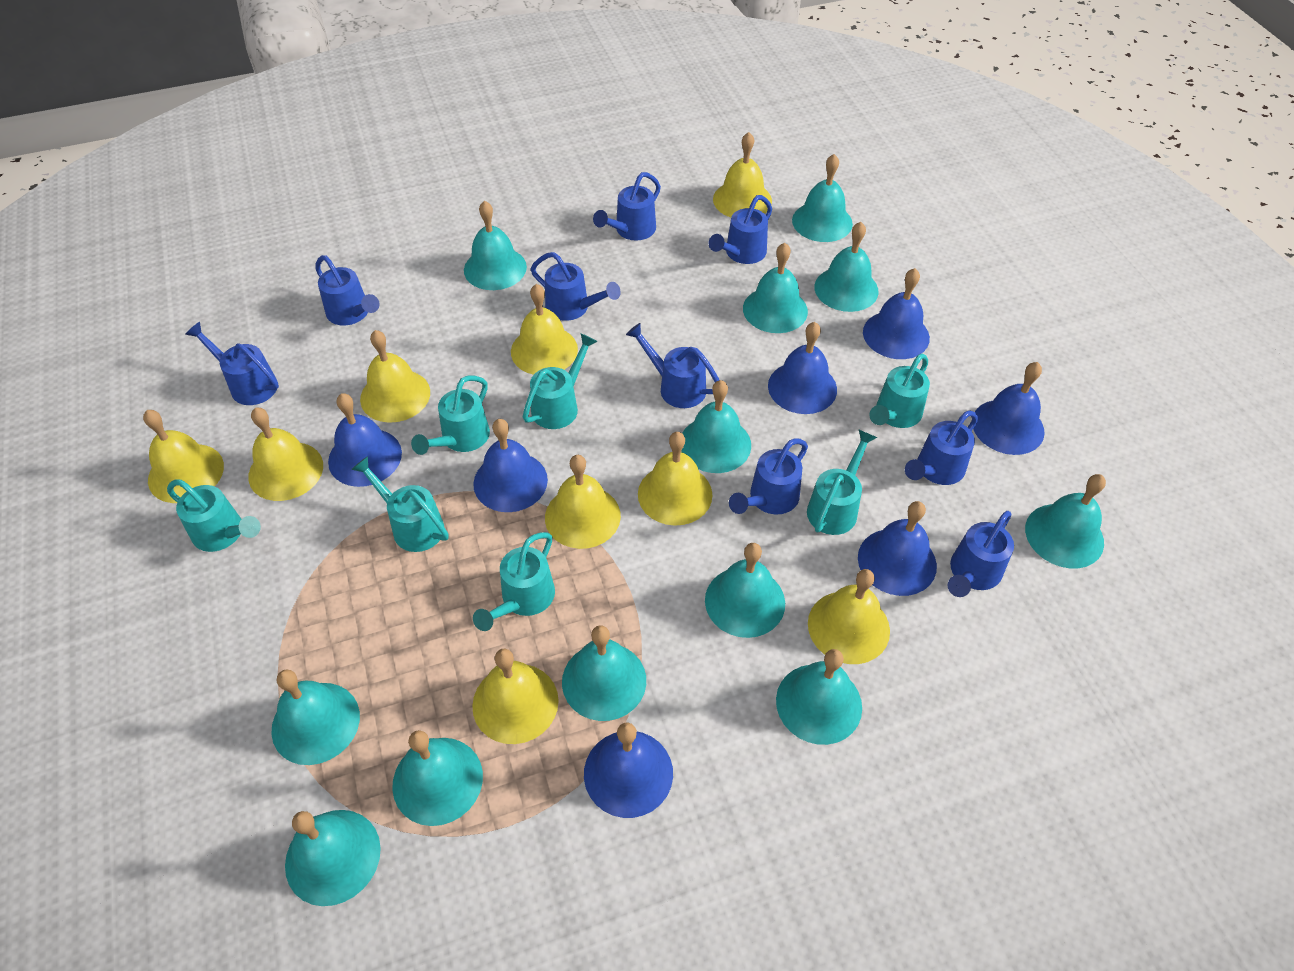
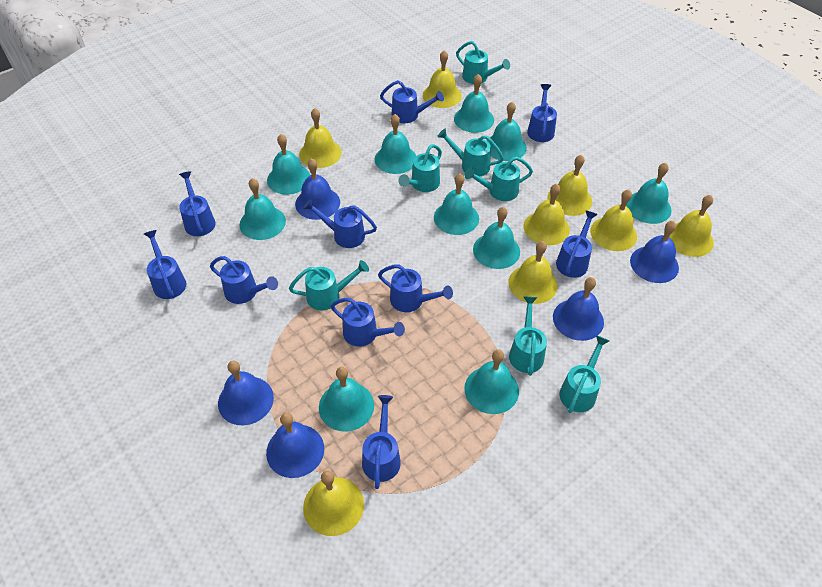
blue bell: 7 -> 5
blue watering can: 9 -> 10
turquoise bell: 12 -> 10
yellow bell: 9 -> 8

